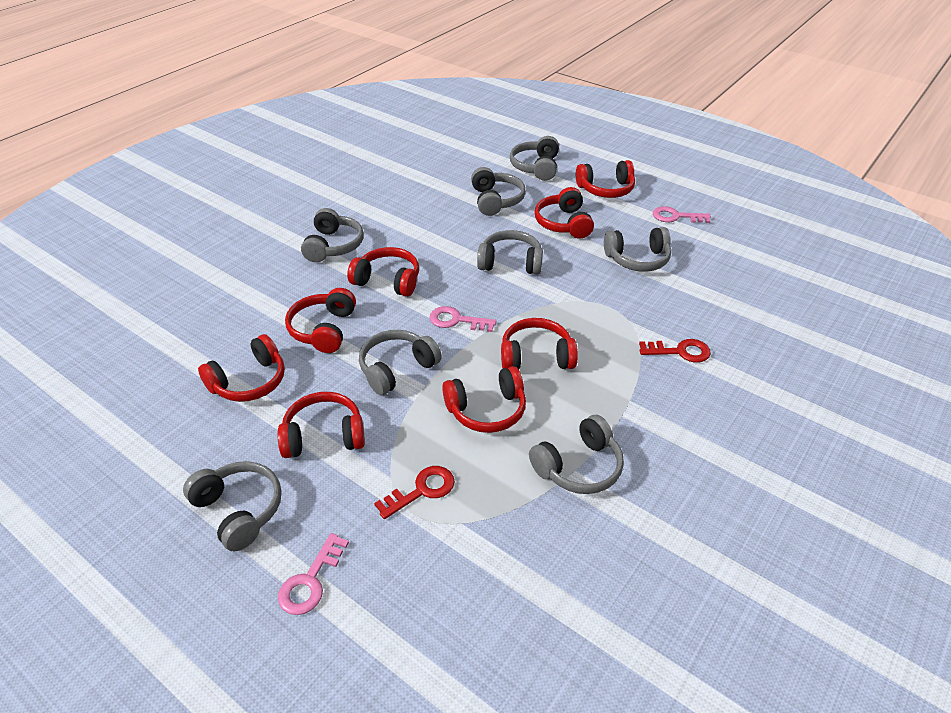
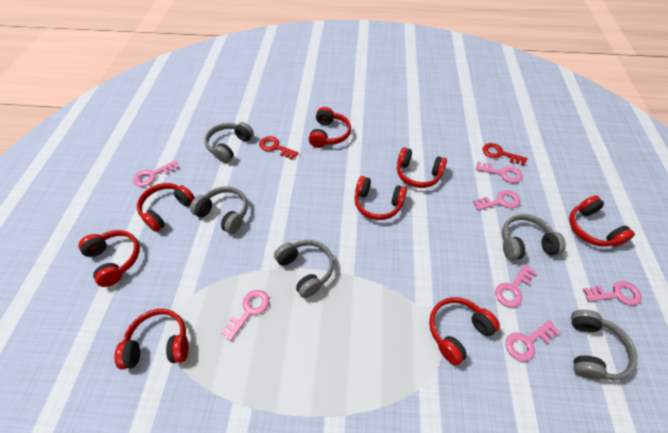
grey headphones: 8 -> 5
pink key: 3 -> 7

